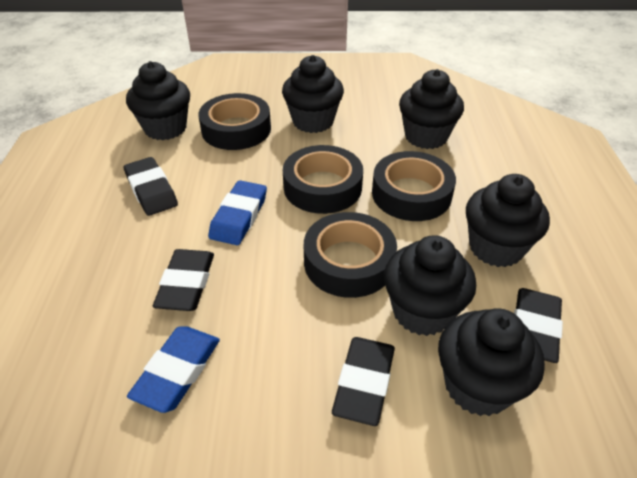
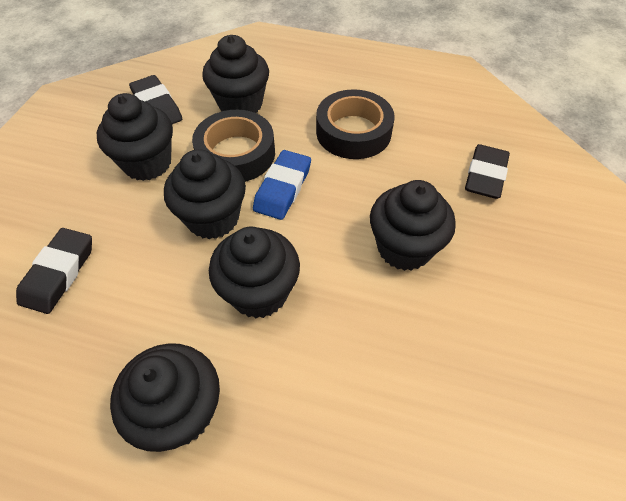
black eraser: 4 -> 3
black tape: 4 -> 2
blue eraser: 2 -> 1

